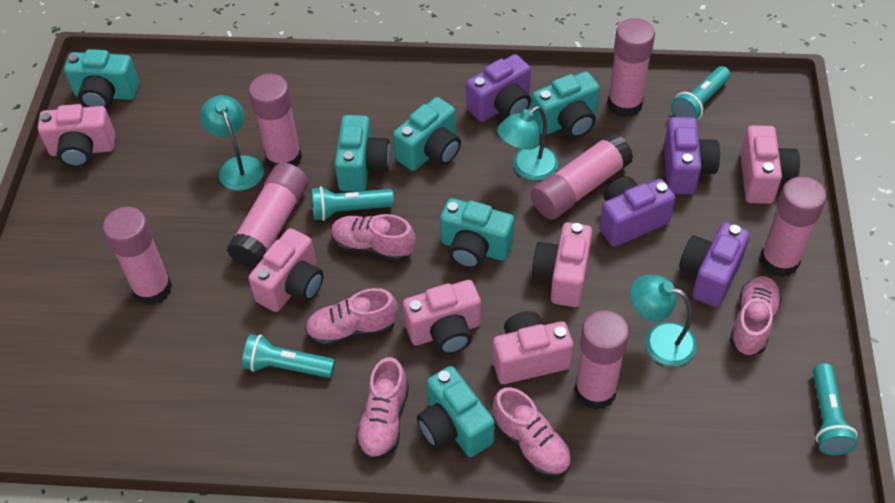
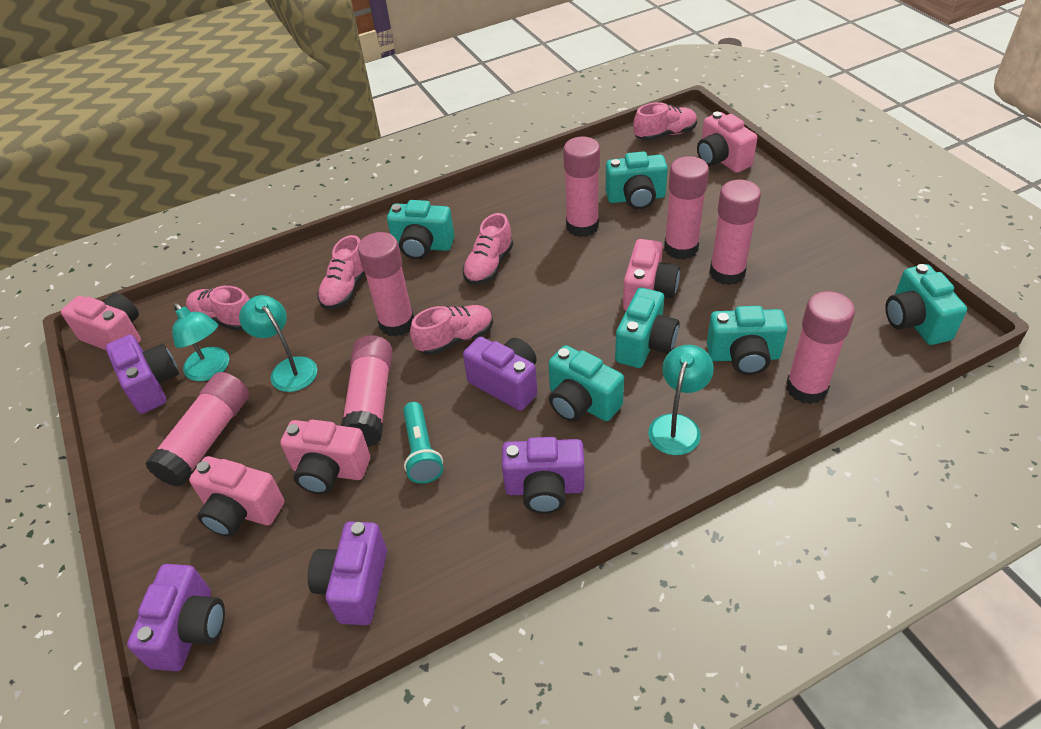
pink camera: 6 -> 5
purple camera: 4 -> 5
turquoise flashlight: 4 -> 1

